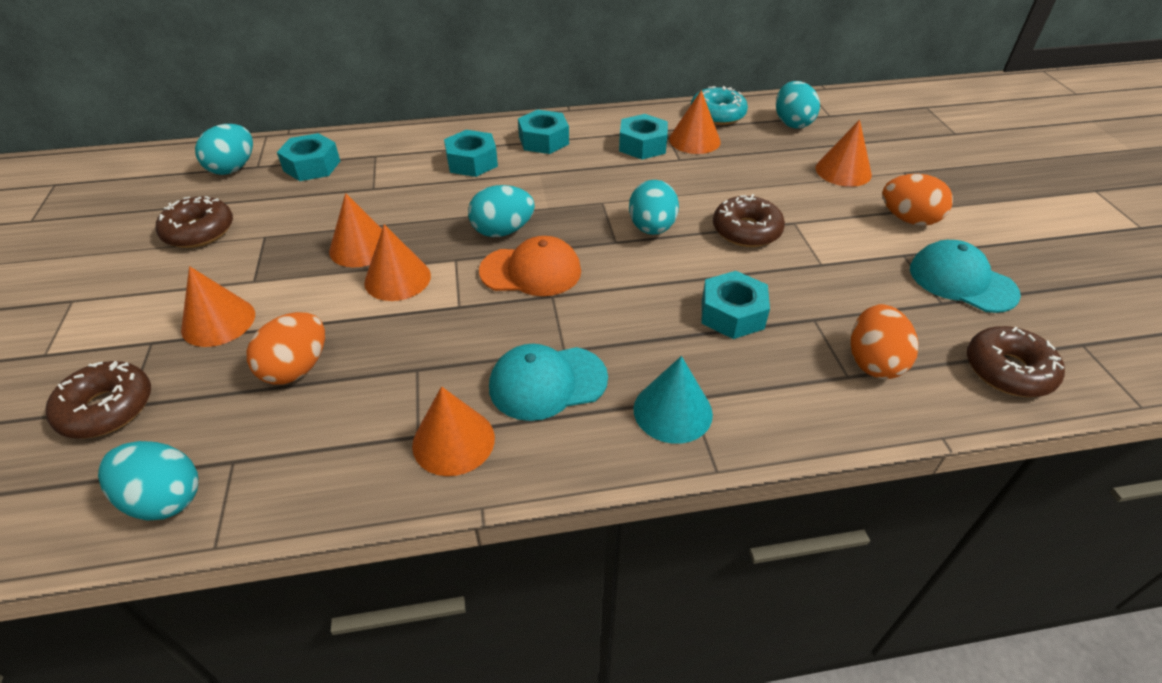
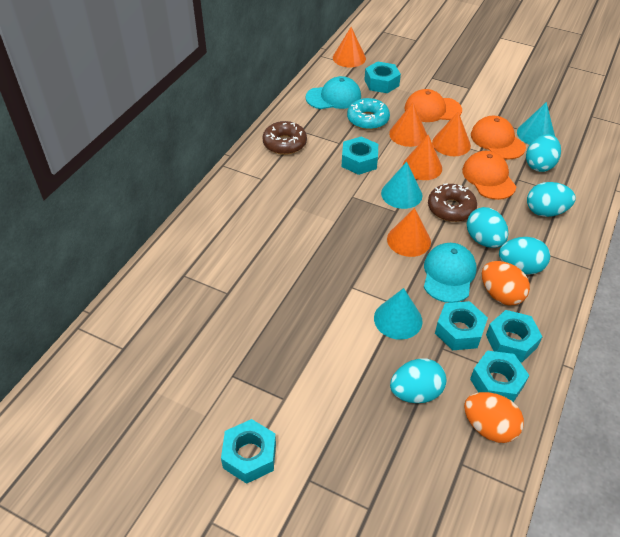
brown donut: 4 -> 2
orange cap: 1 -> 3
orange cone: 6 -> 5
orange egg: 3 -> 2
turquoise cone: 1 -> 3
turquoise nut: 5 -> 6

